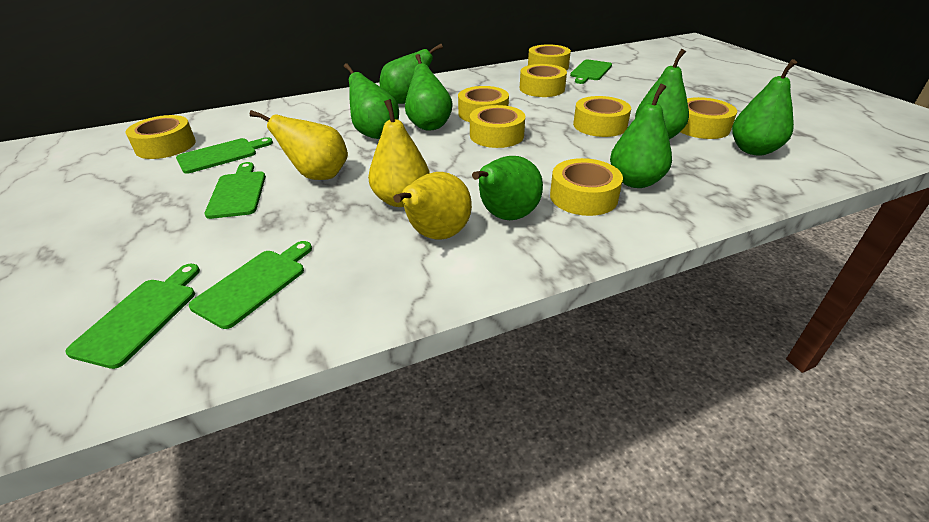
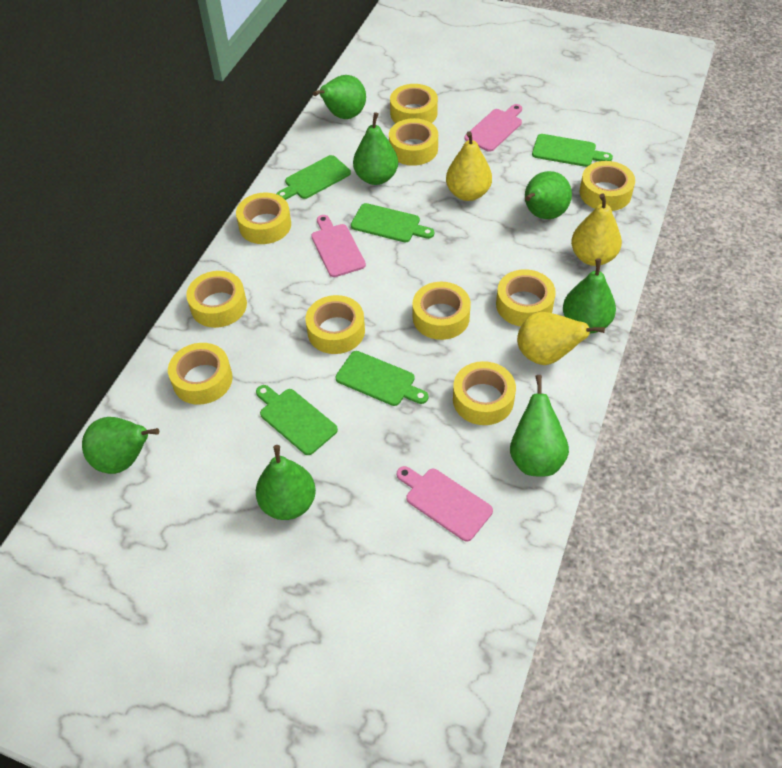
pink cutting board: 0 -> 3
yellow tape: 8 -> 10

